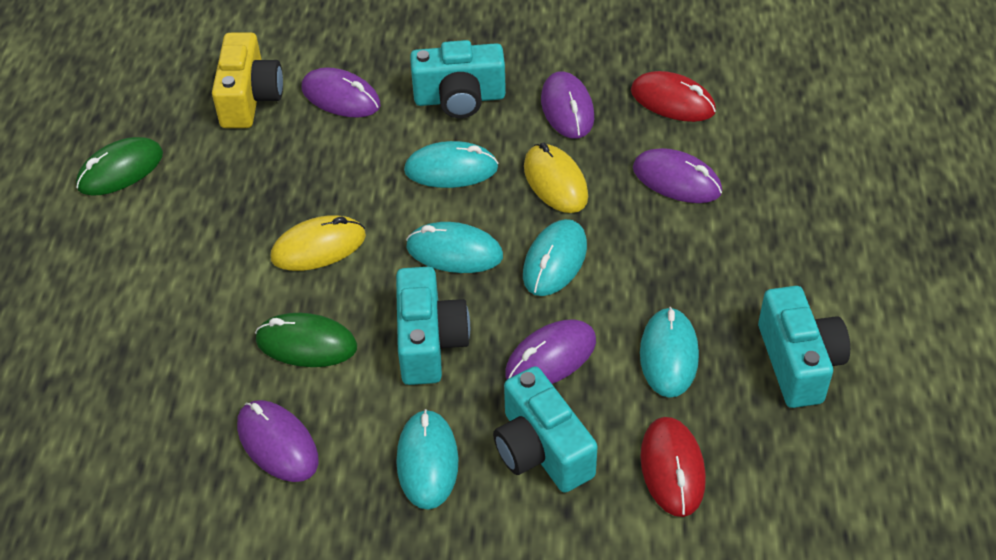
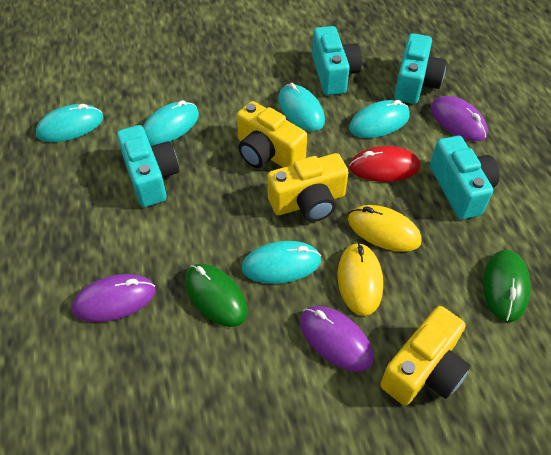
purple mouse: 5 -> 3
red mouse: 2 -> 1
yellow camera: 1 -> 3

